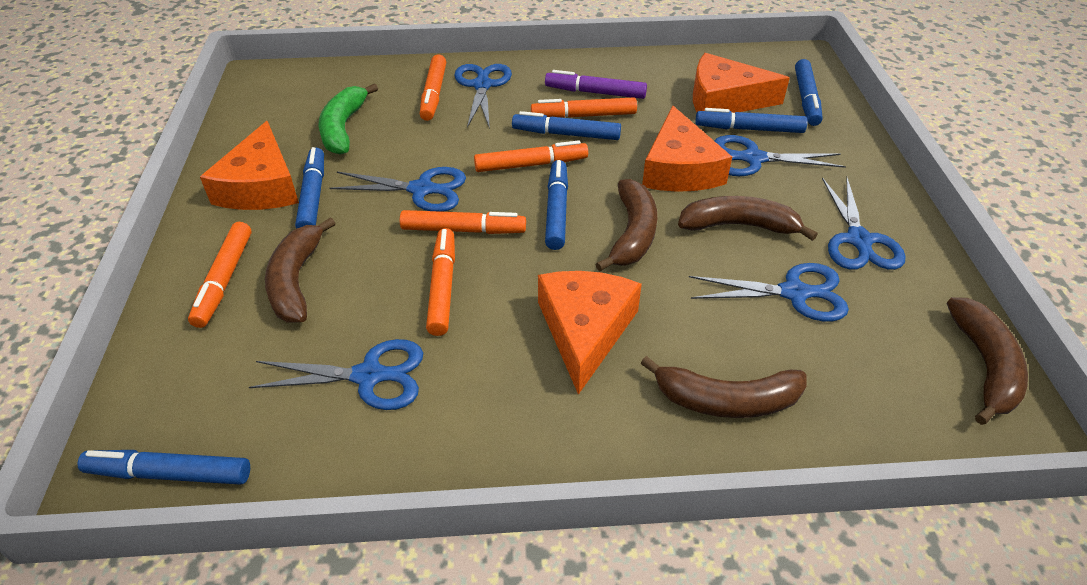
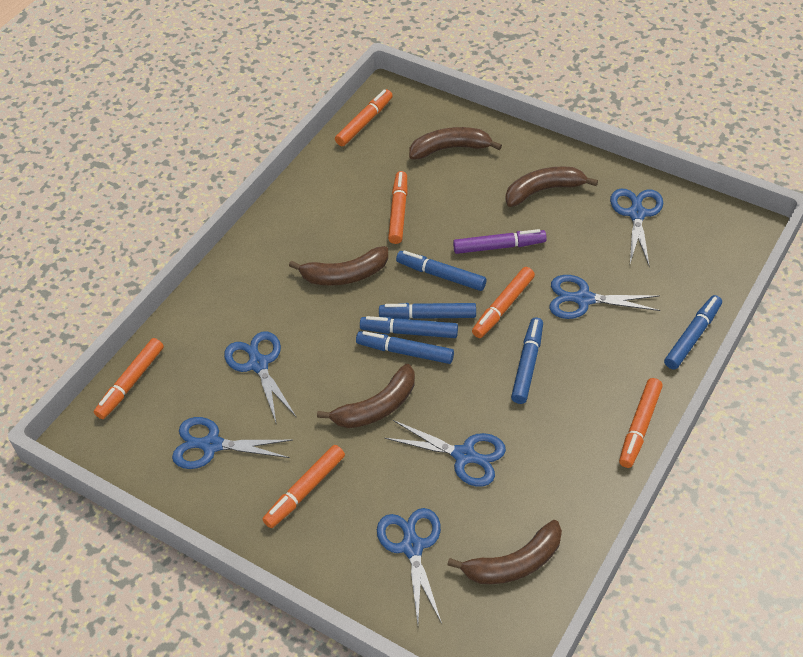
green banana: 1 -> 0
orange cheese: 4 -> 0

